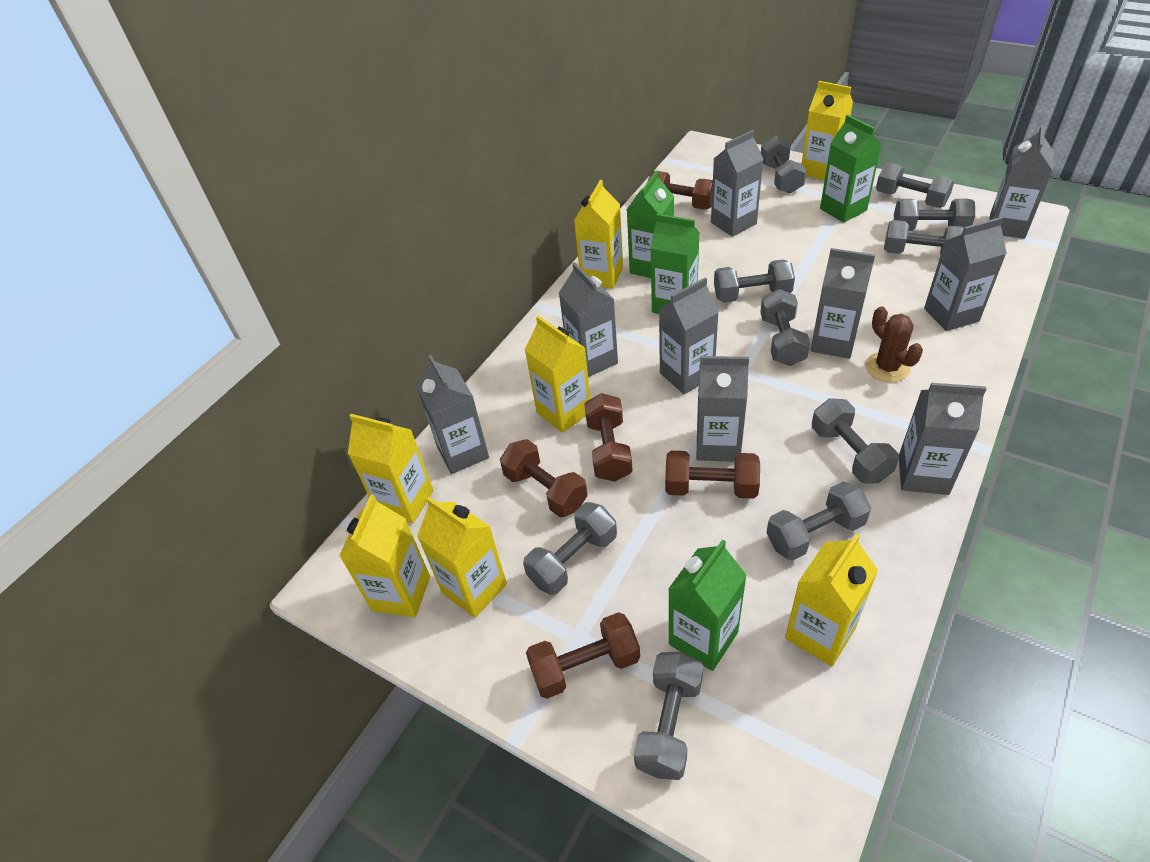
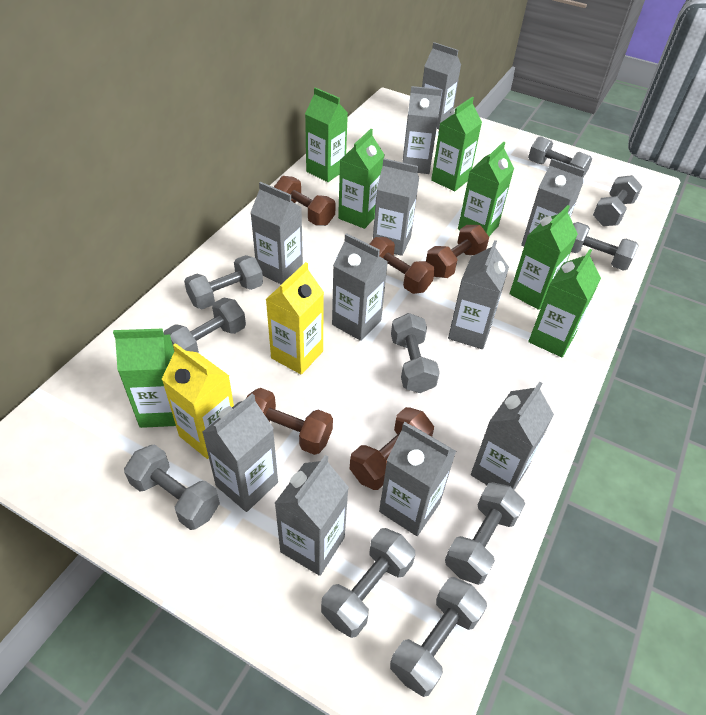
brown cactus: 1 -> 0
green carton: 4 -> 7
grey carton: 9 -> 11
yellow carton: 7 -> 2

